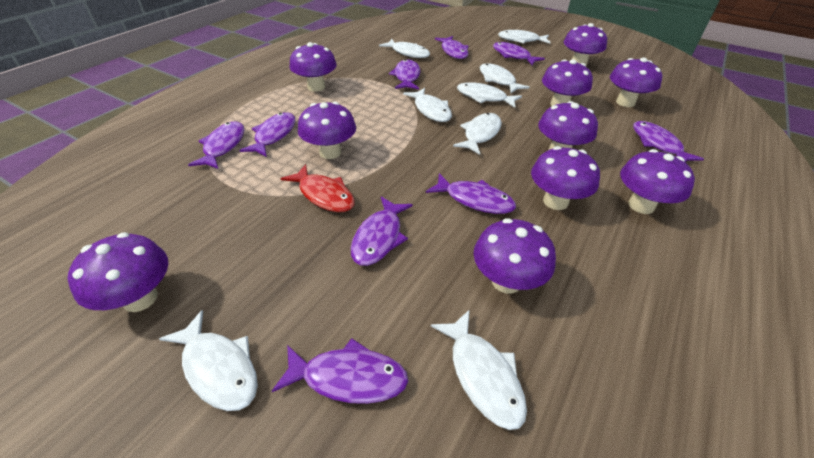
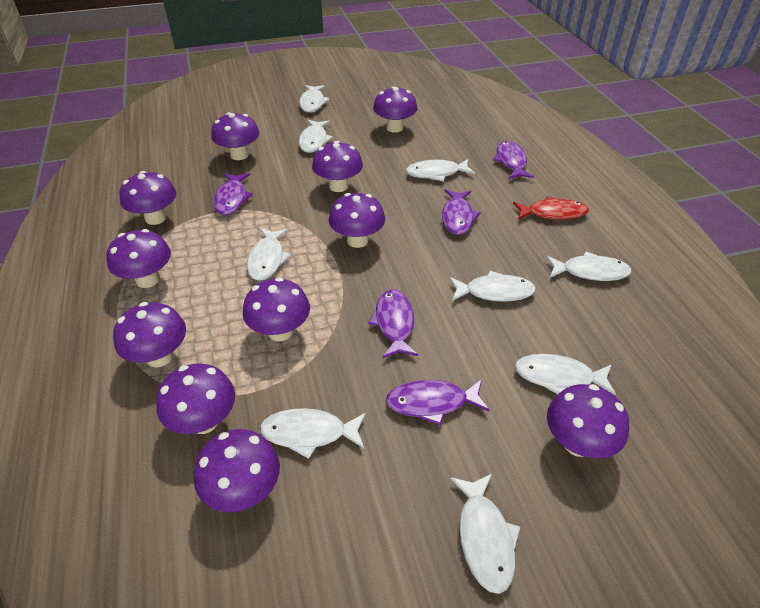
purple fish: 9 -> 5
purple mushroom: 10 -> 11
white fish: 8 -> 9

